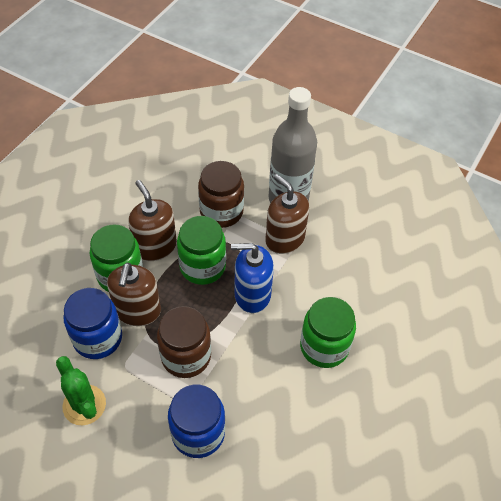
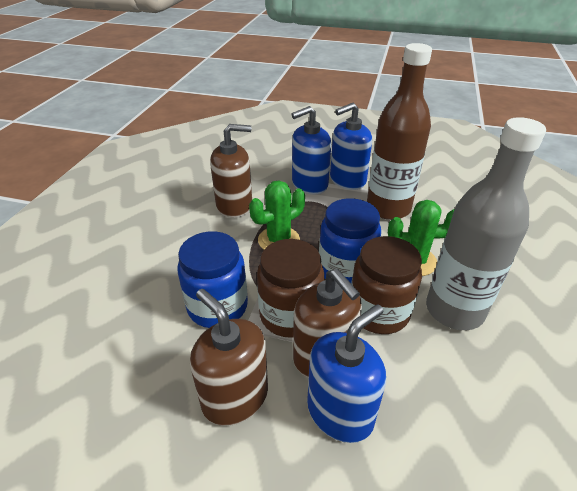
blue soap dispenser: 1 -> 3
brown bottle: 0 -> 1
green cactus: 1 -> 2
green jar: 3 -> 0

